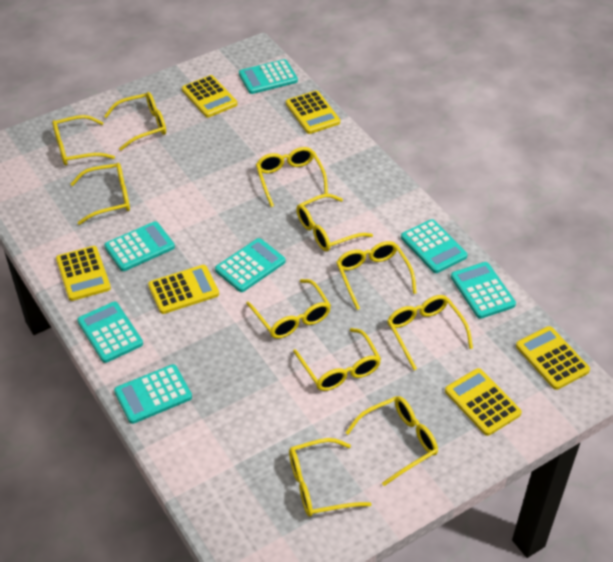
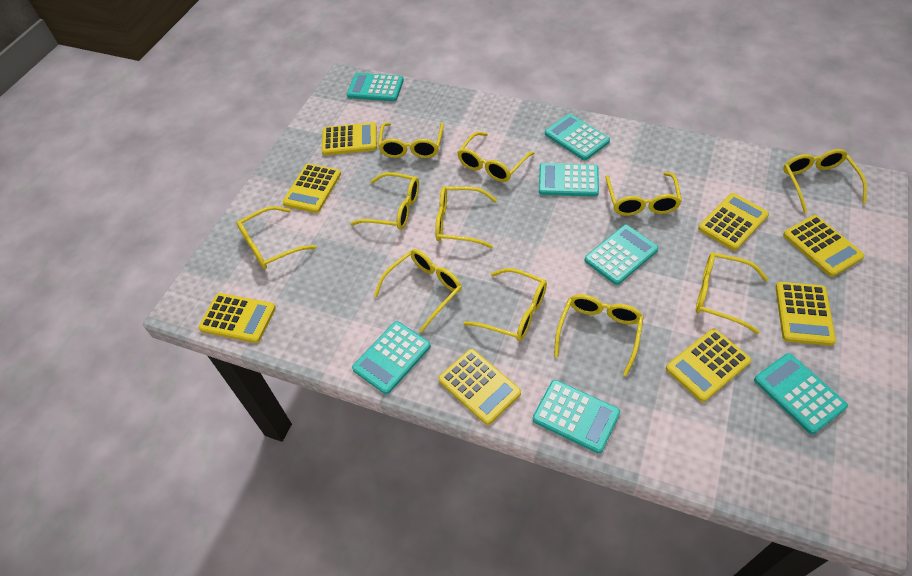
yellow calculator: 6 -> 8

